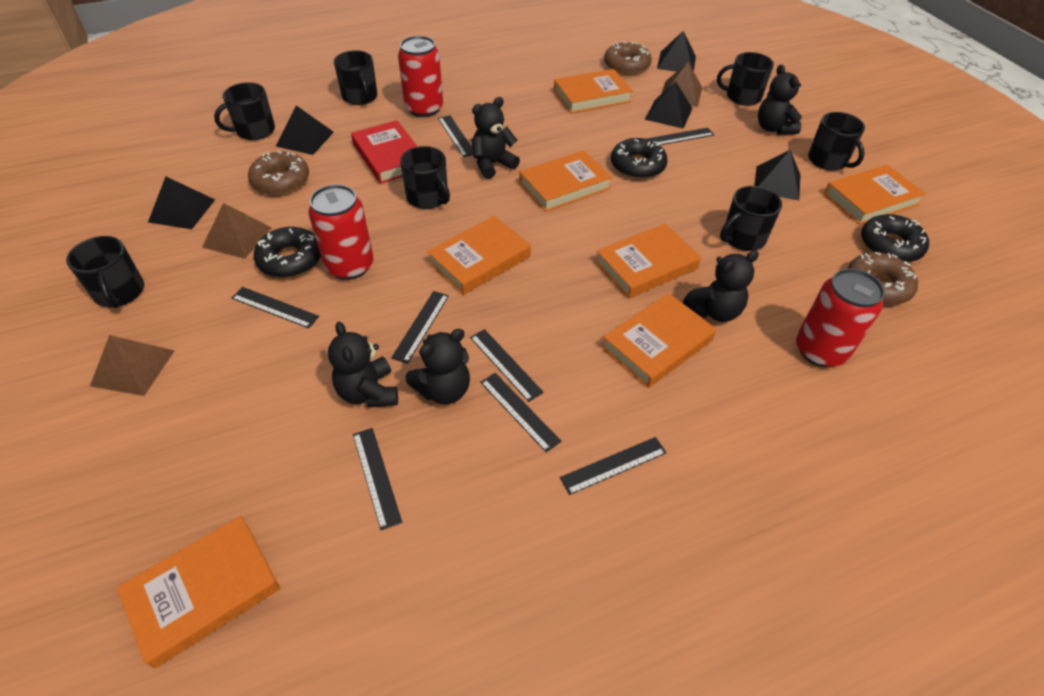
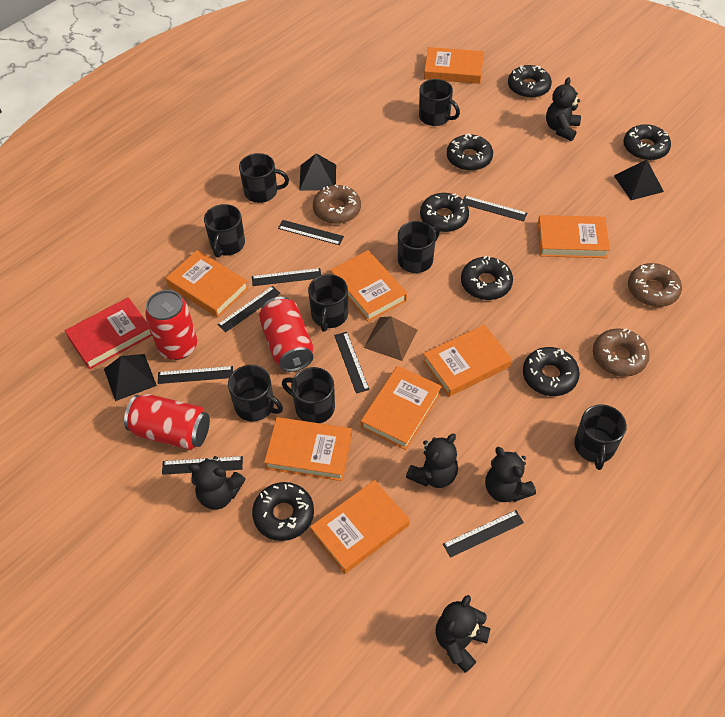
black donut: 3 -> 7
black mug: 7 -> 8
black pyramid: 5 -> 3
brown pyramid: 3 -> 1
orange book: 7 -> 8

